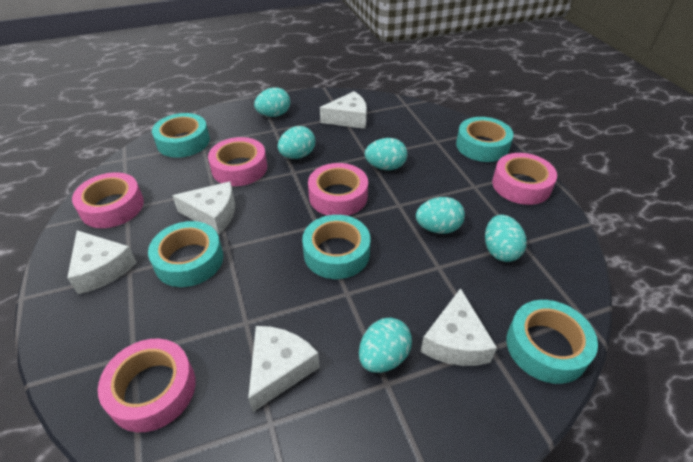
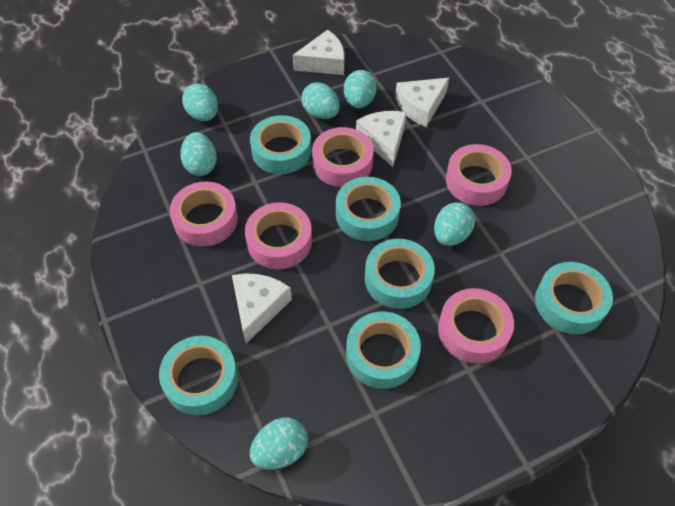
turquoise tape: 5 -> 6
white cheese: 5 -> 4

